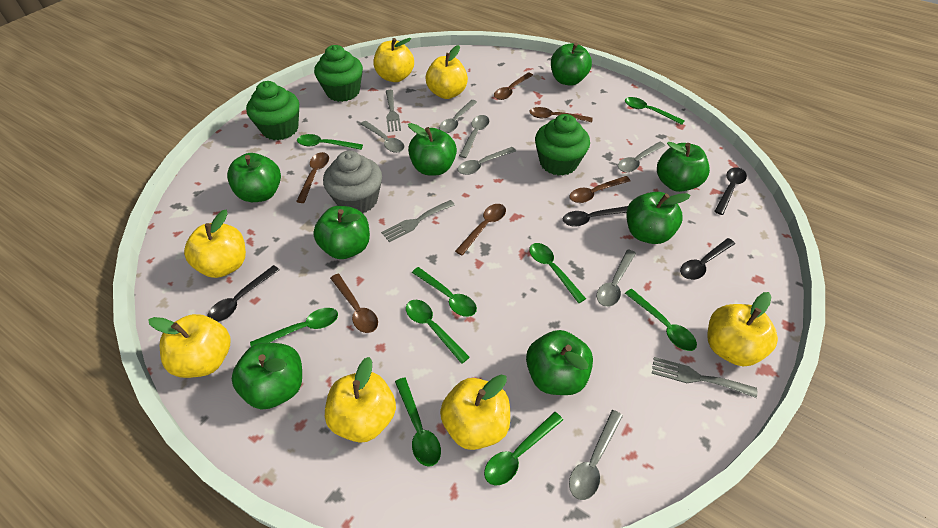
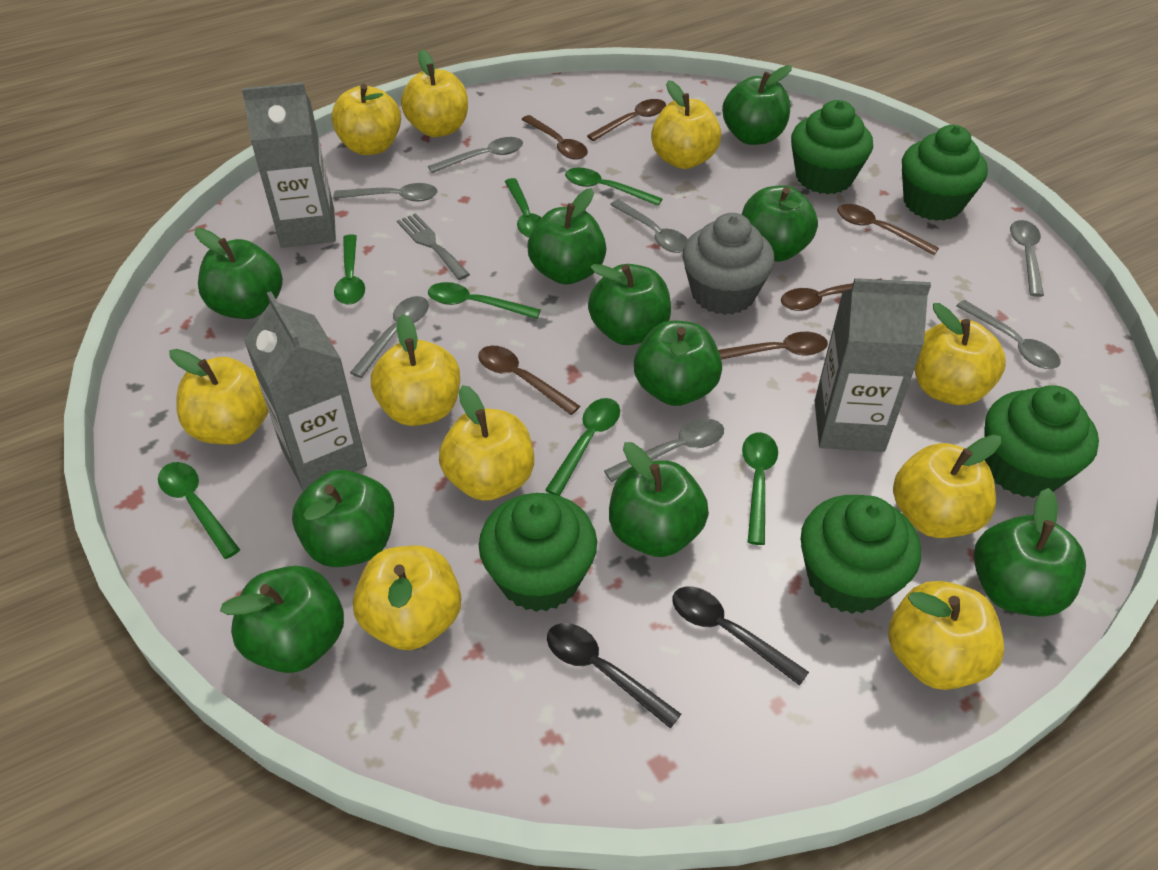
black spoon: 4 -> 2
green apple: 8 -> 10
green cupcake: 3 -> 5
green spoon: 9 -> 7
grey carton: 0 -> 3
grey fork: 3 -> 1
yellow apple: 7 -> 10

